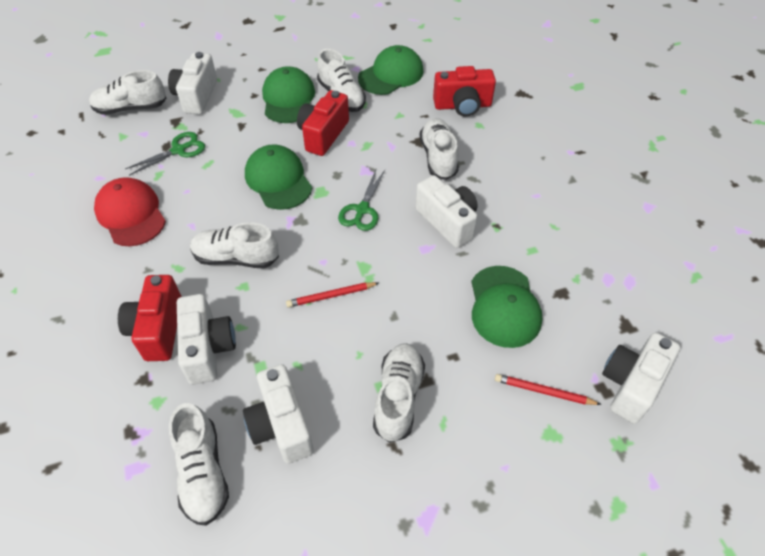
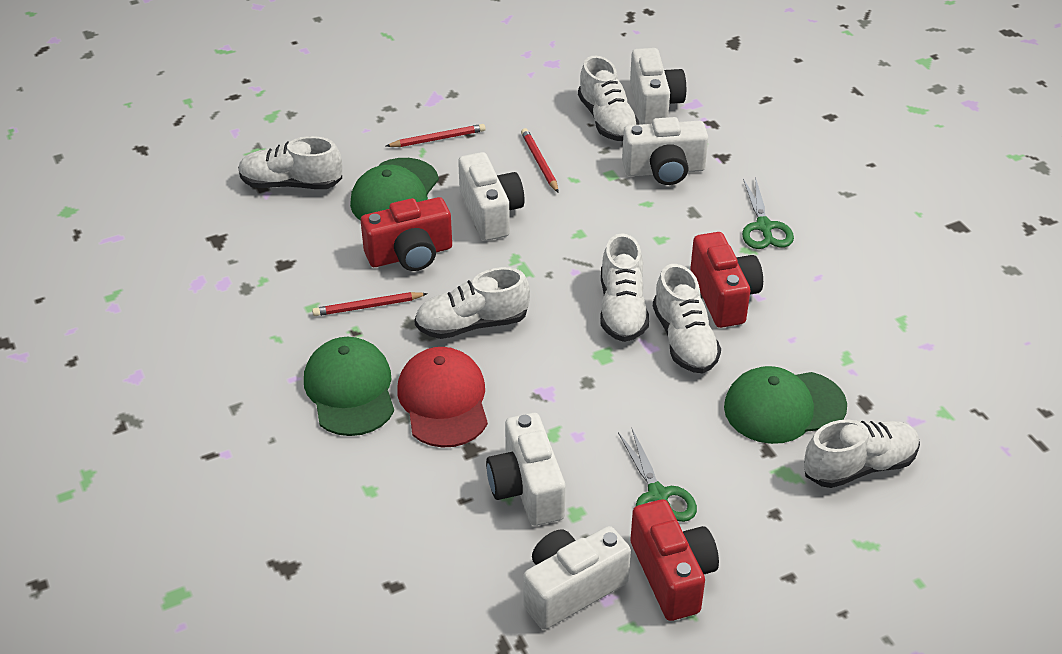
green cap: 4 -> 3
red pencil: 2 -> 3

